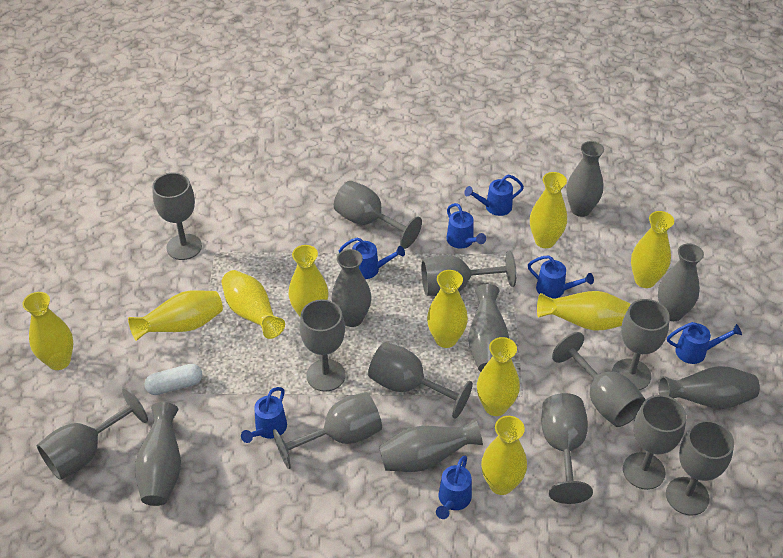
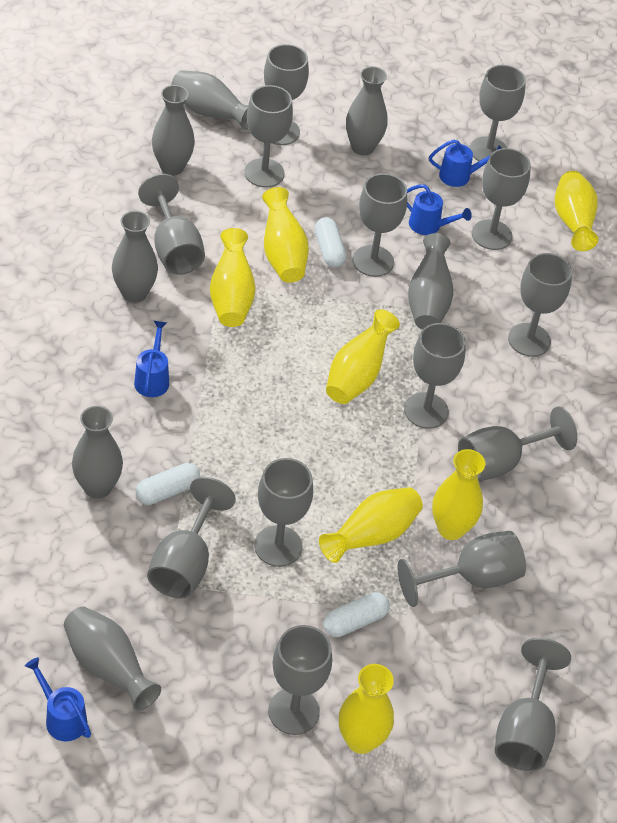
blue watering can: 7 -> 4
grey goblet: 12 -> 14
white capsule: 1 -> 3
yellow vase: 10 -> 7

